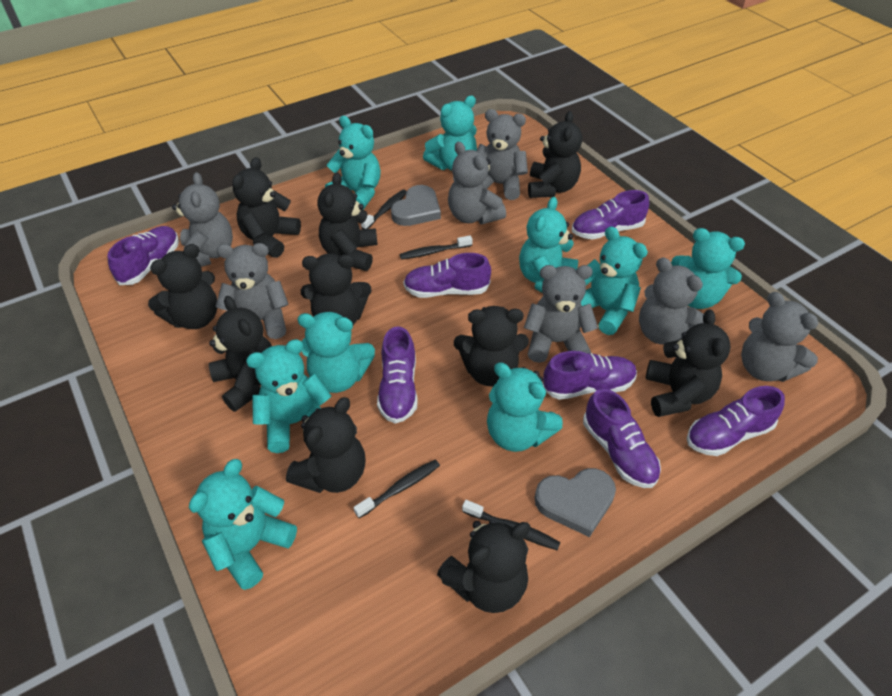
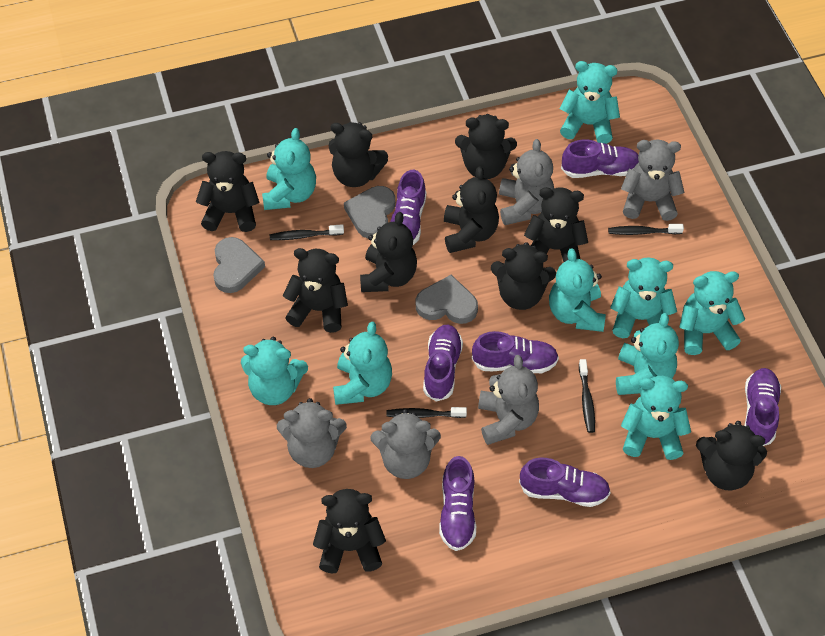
grey heart: 2 -> 3
grey teddy bear: 7 -> 5

